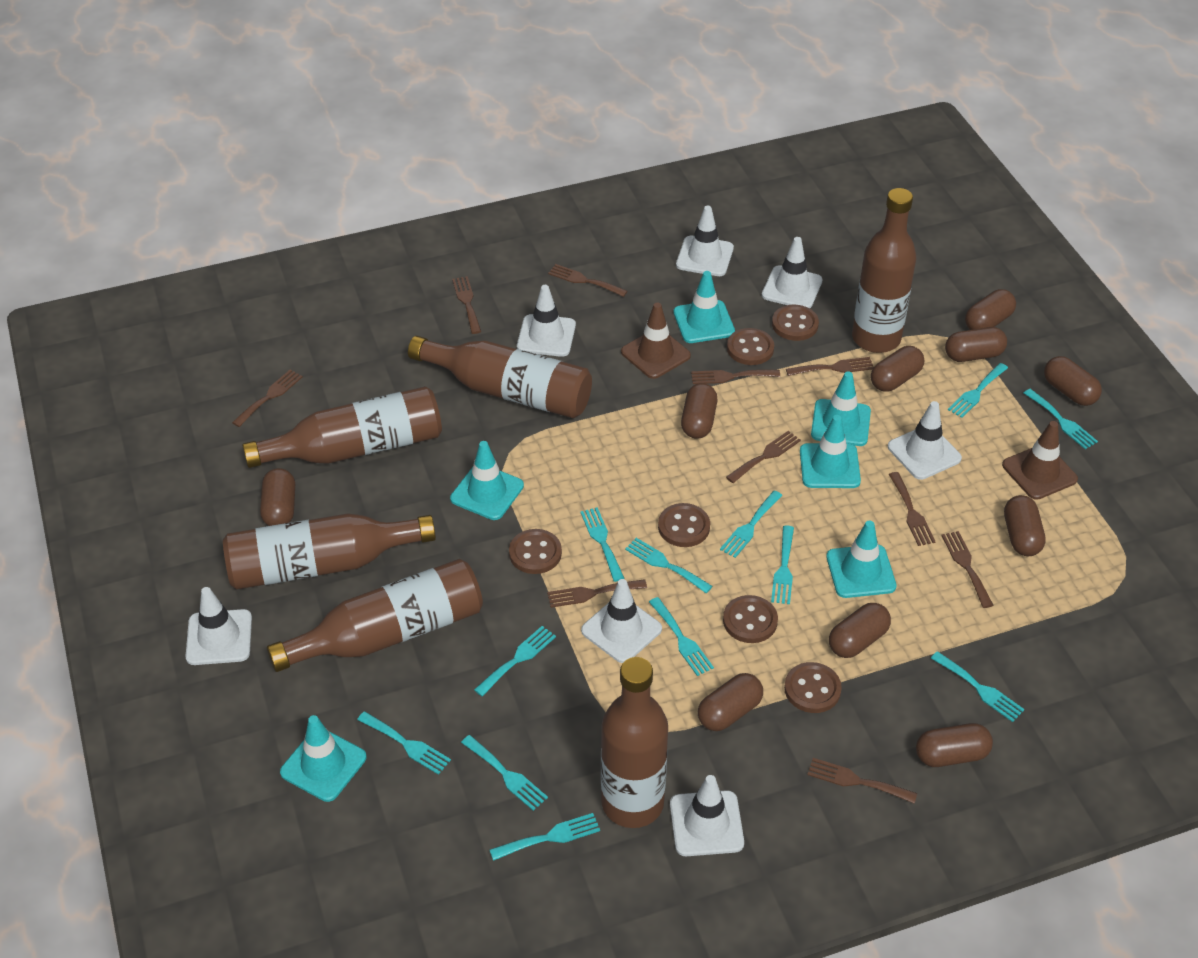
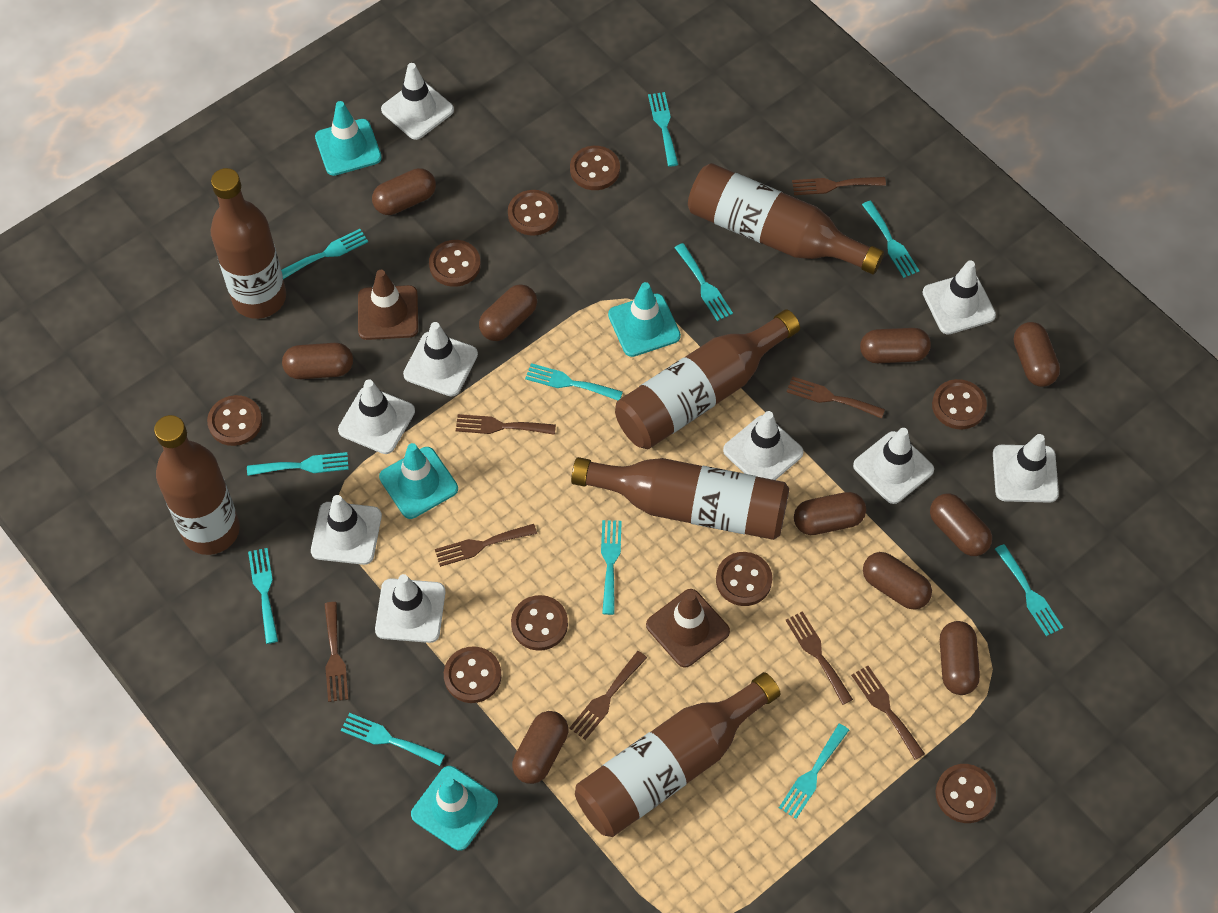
brown button: 6 -> 9
brown fork: 10 -> 8
turquoise fork: 12 -> 11
turquoise traffic cone: 6 -> 4
white traffic cone: 7 -> 9

